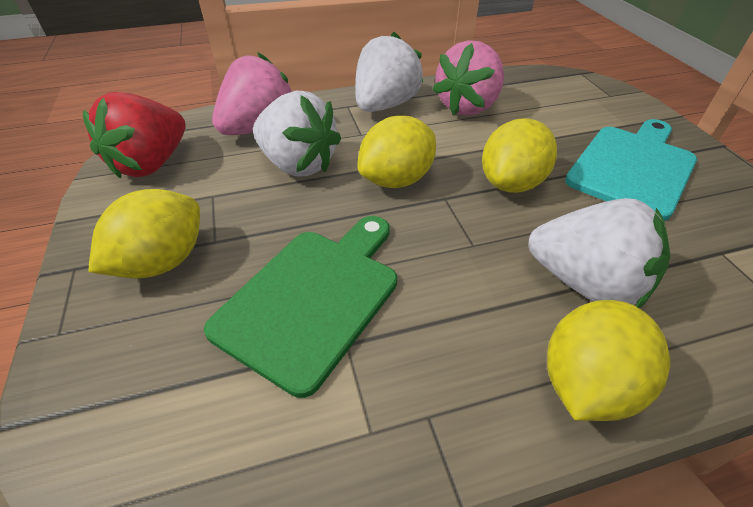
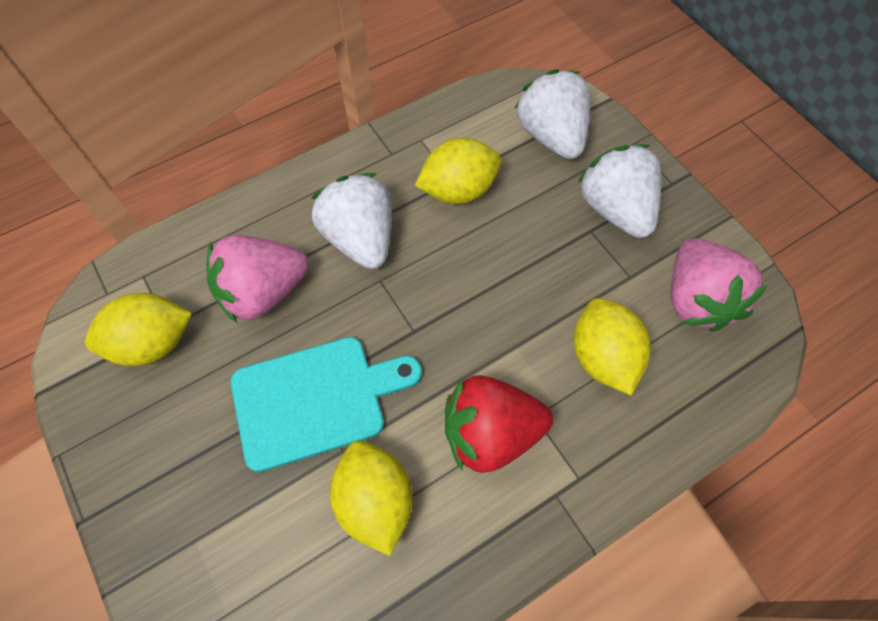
green cutting board: 1 -> 0

